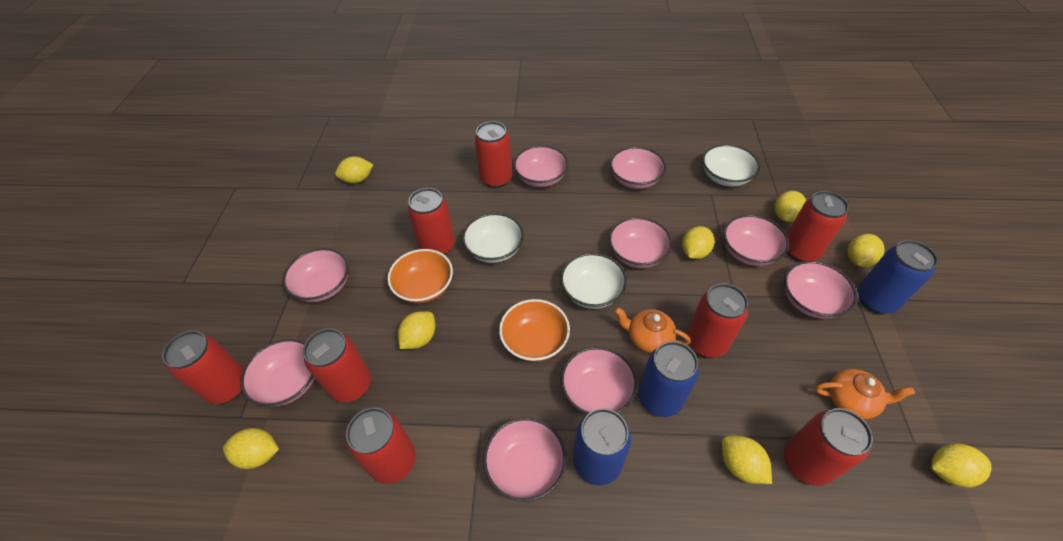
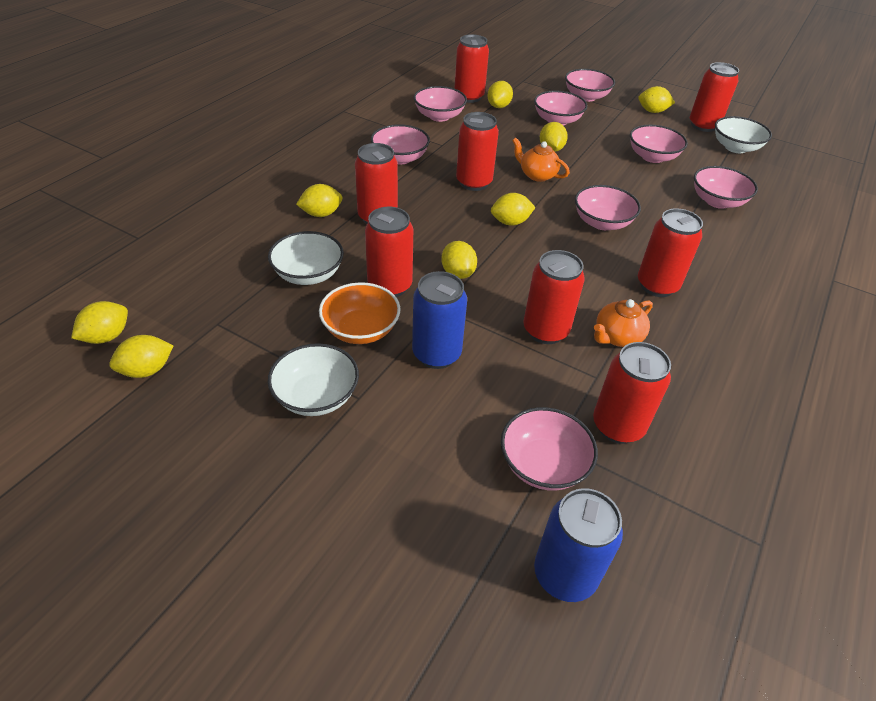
blue can: 3 -> 2
orange bowl: 2 -> 1
pink bowl: 9 -> 8

